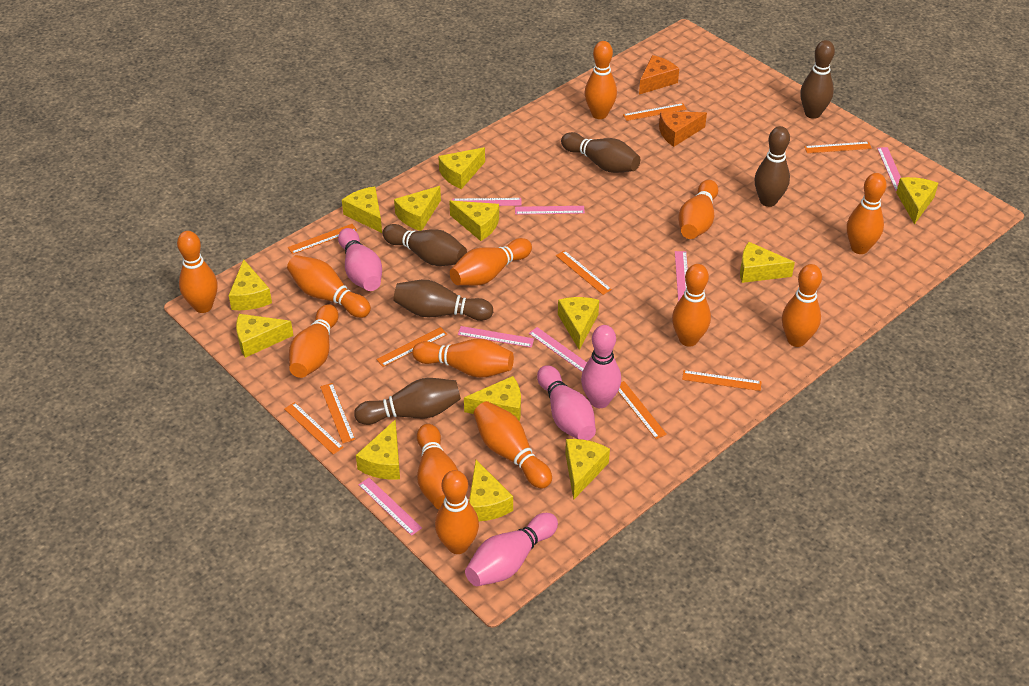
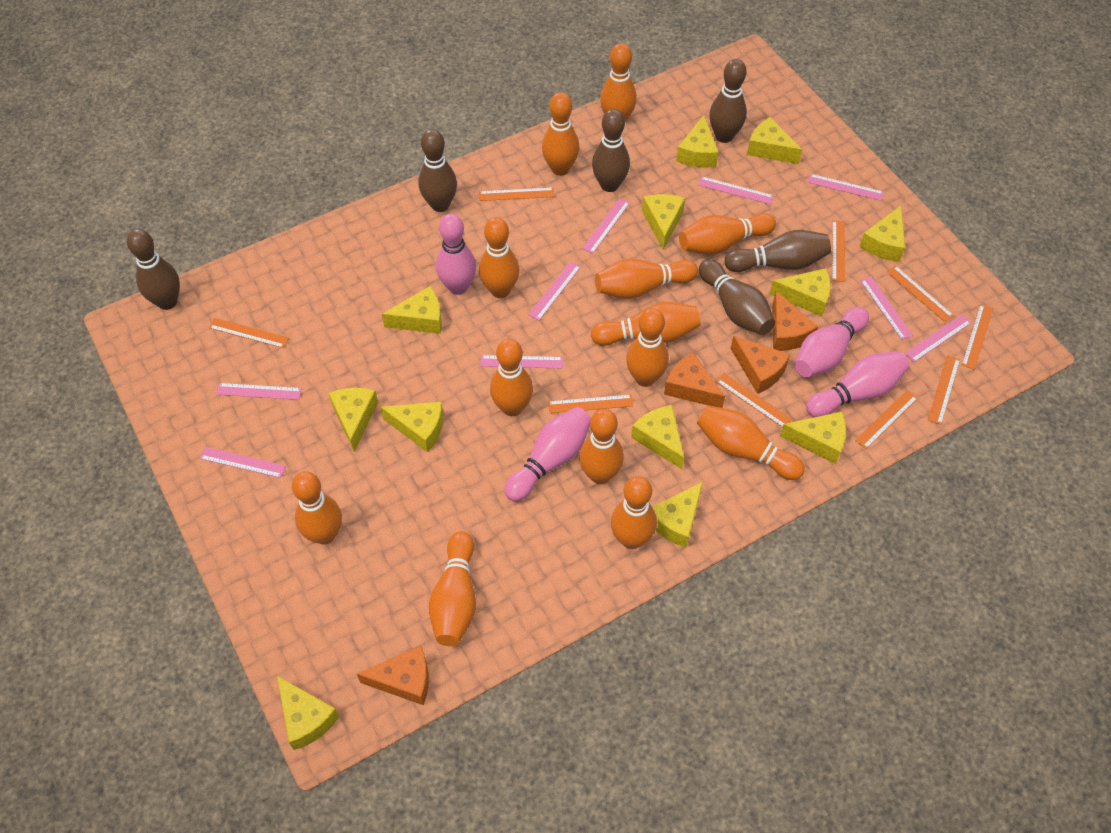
orange cheese: 2 -> 4
pink ruler: 7 -> 9
yellow cheese: 13 -> 12

